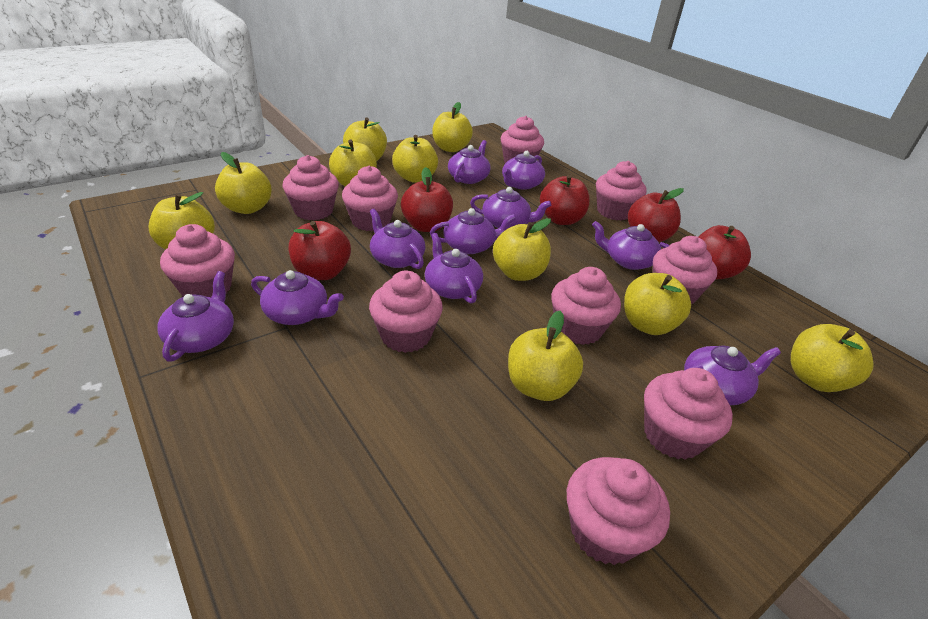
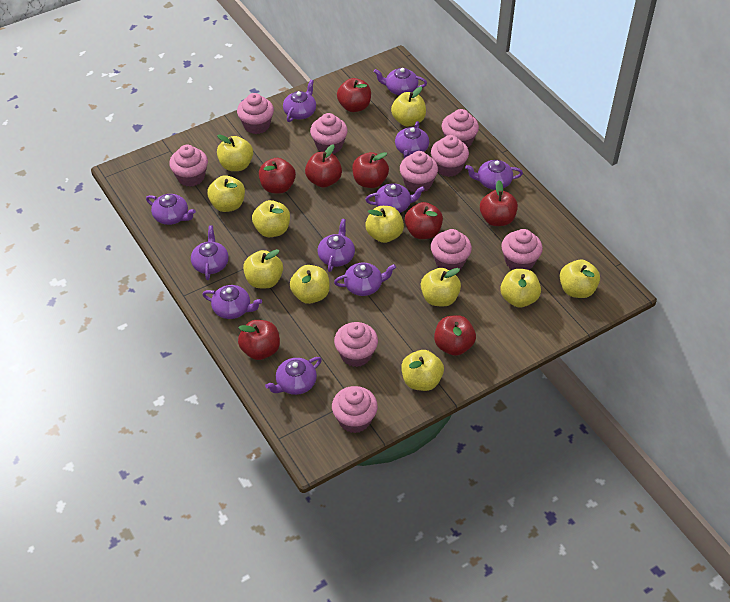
purple teapot: 10 -> 11
red apple: 5 -> 8
yellow apple: 10 -> 11

